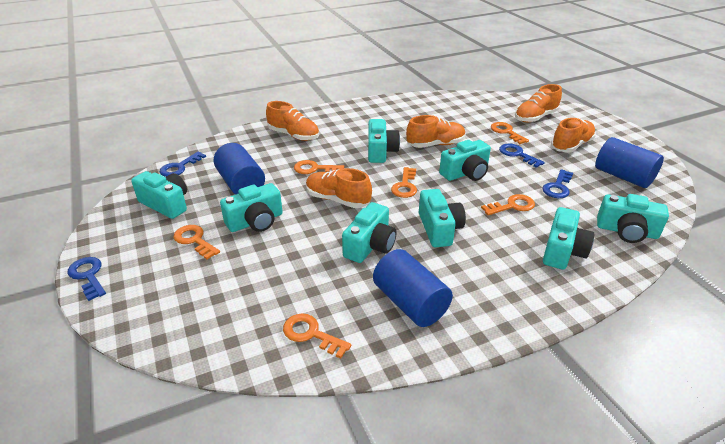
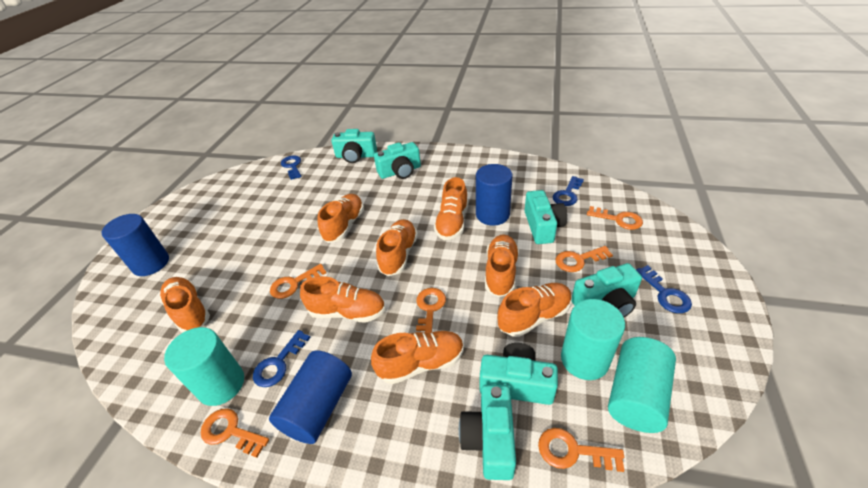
orange shoe: 5 -> 8
turquoise camera: 8 -> 6
turquoise cylinder: 0 -> 3

